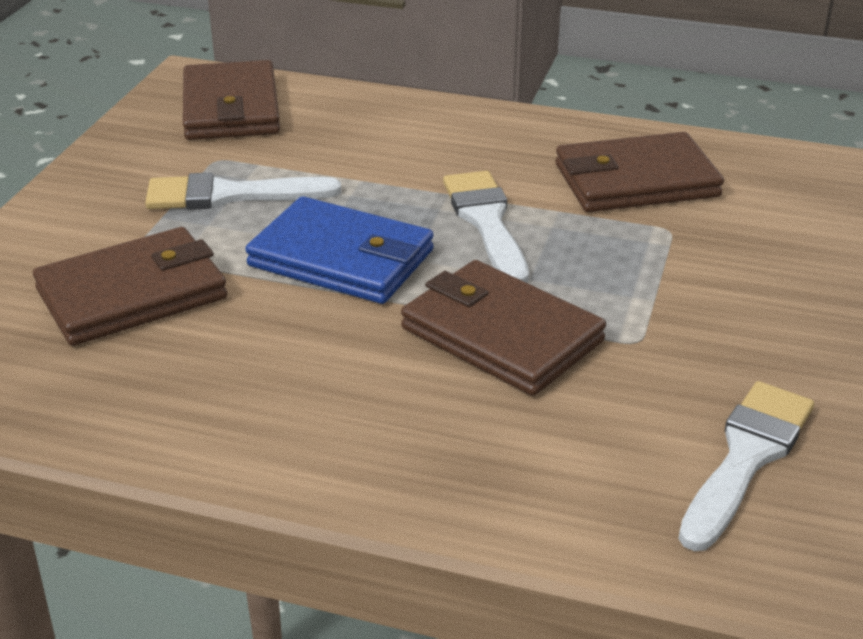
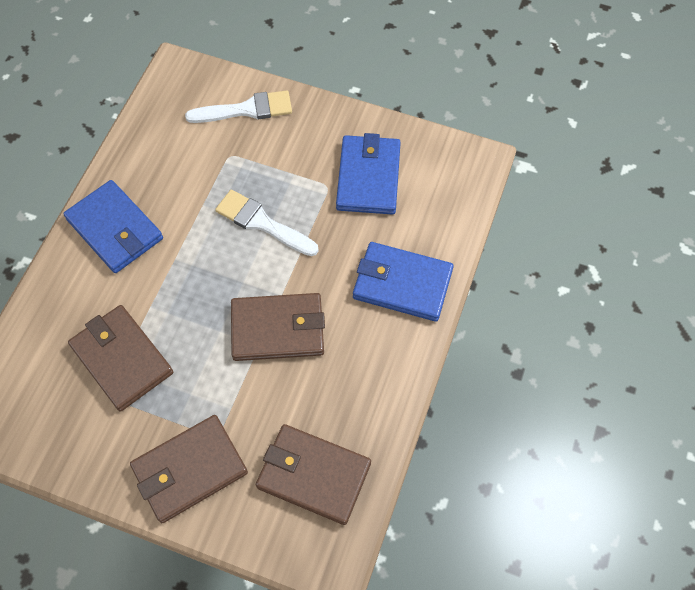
blue wallet: 1 -> 3
white brush: 3 -> 2

